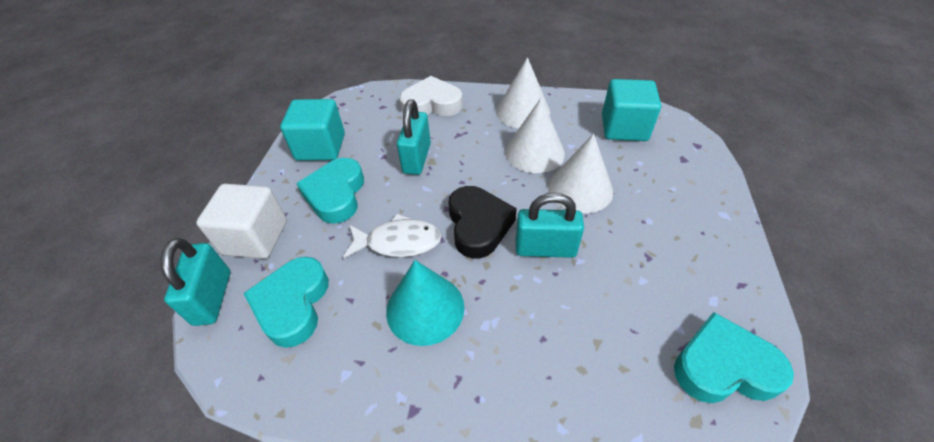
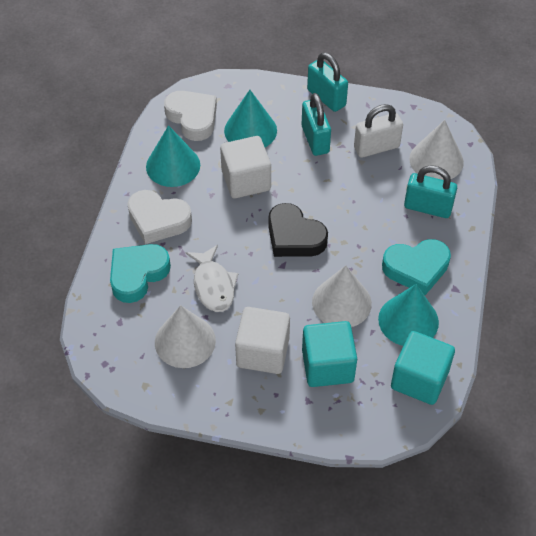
turquoise cone: 1 -> 3
turquoise heart: 3 -> 2
white cube: 1 -> 2
white heart: 1 -> 2
white padlock: 0 -> 1

